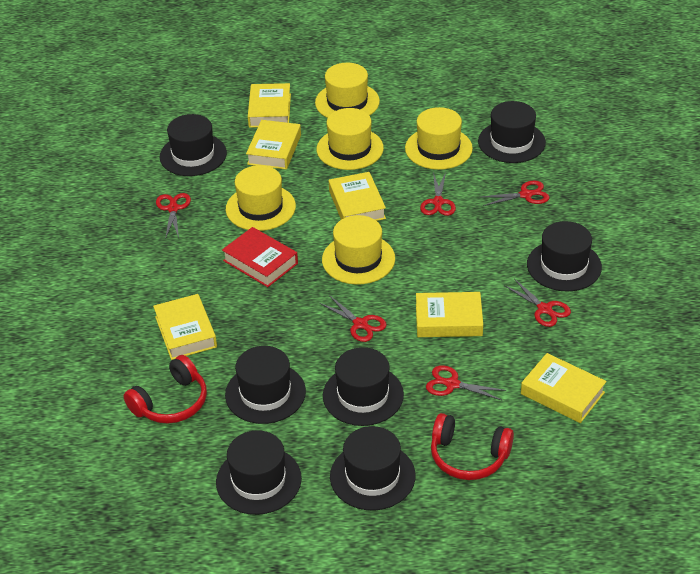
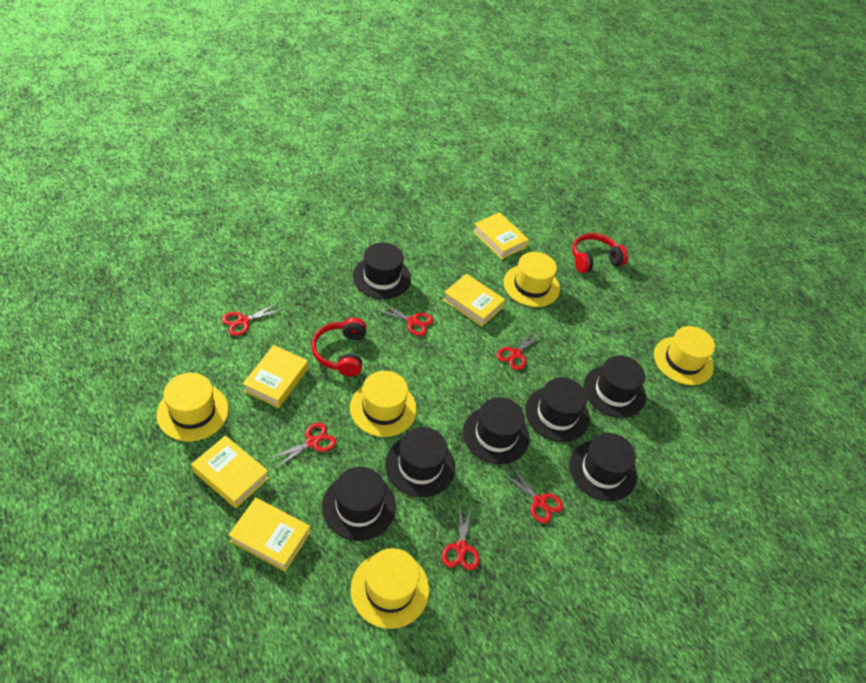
red book: 1 -> 0
yellow book: 6 -> 5

